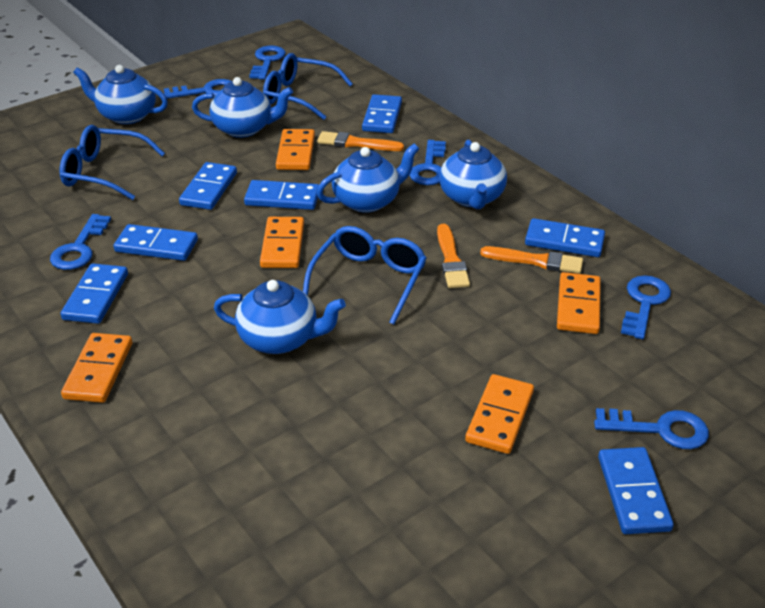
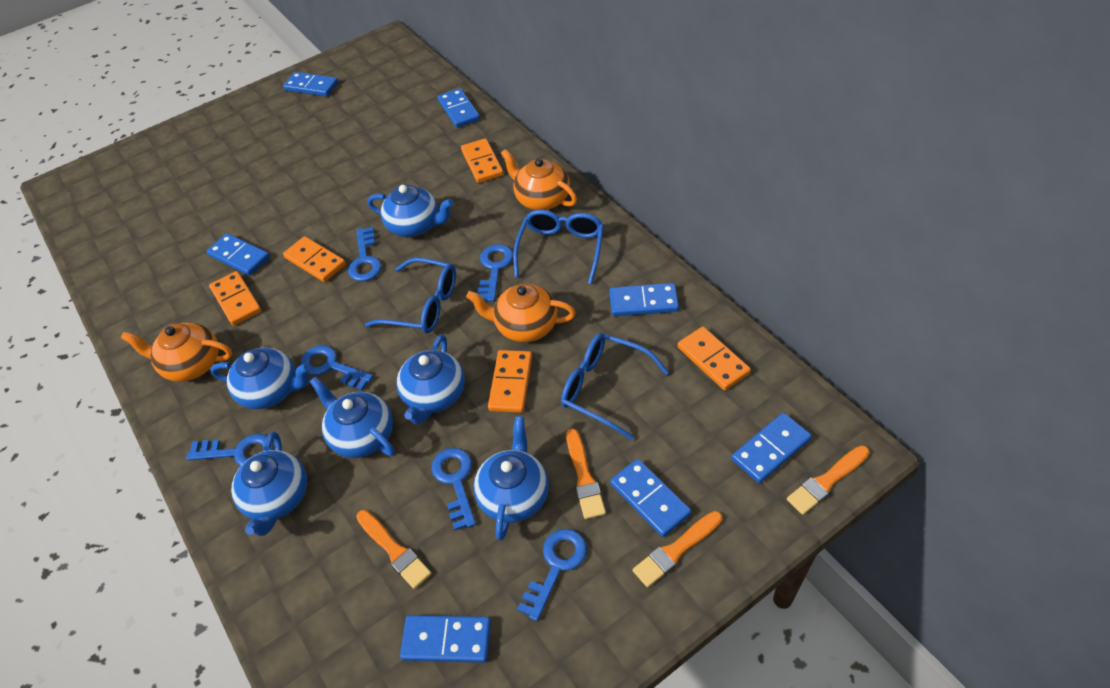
blue teapot: 5 -> 6
orange brush: 3 -> 4
orange teapot: 0 -> 3

